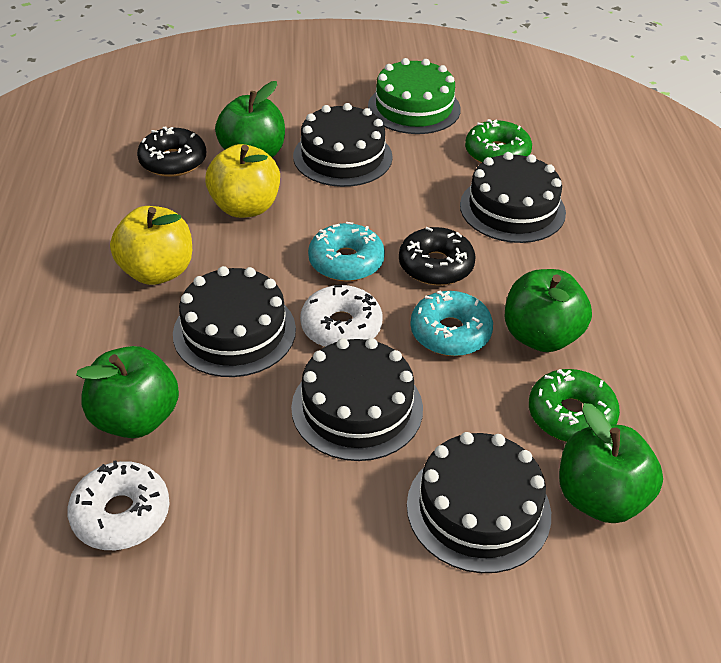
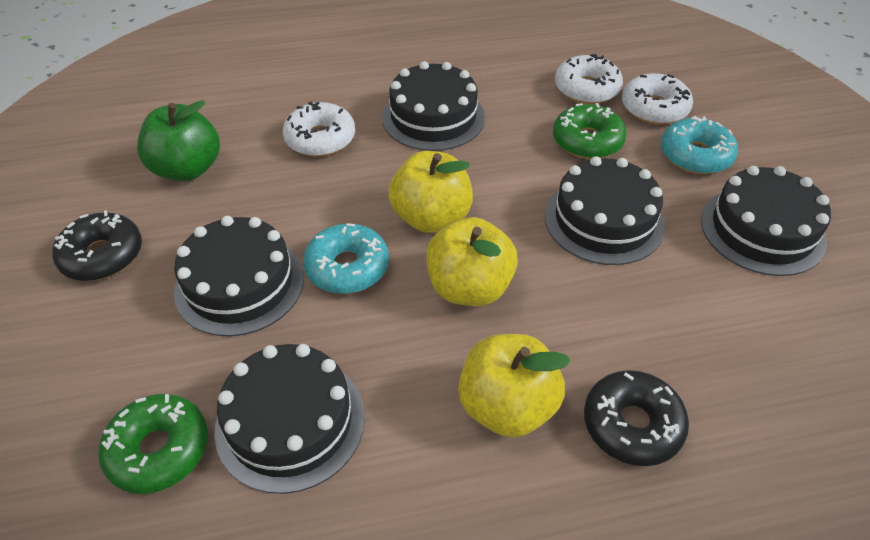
green apple: 4 -> 1
green cake: 1 -> 0
white donut: 2 -> 3
yellow apple: 2 -> 3

